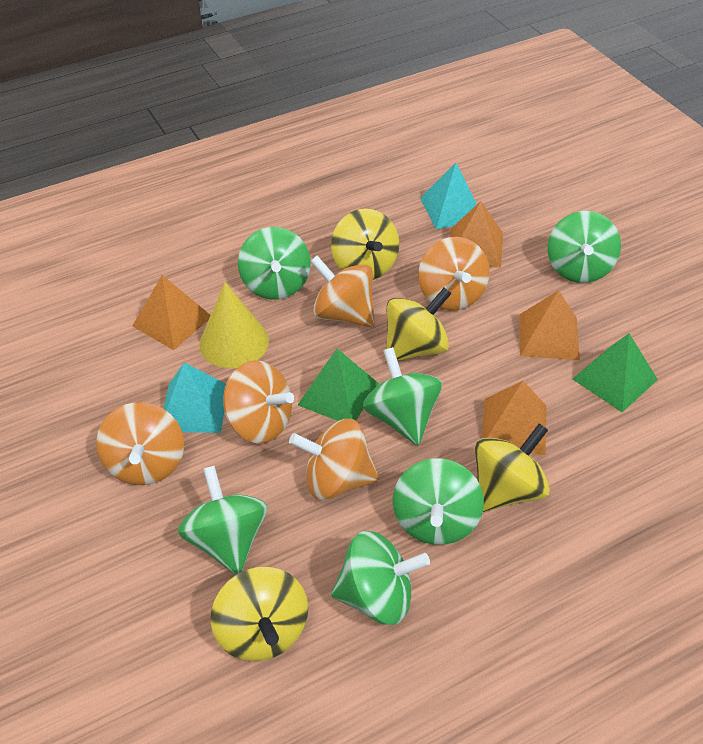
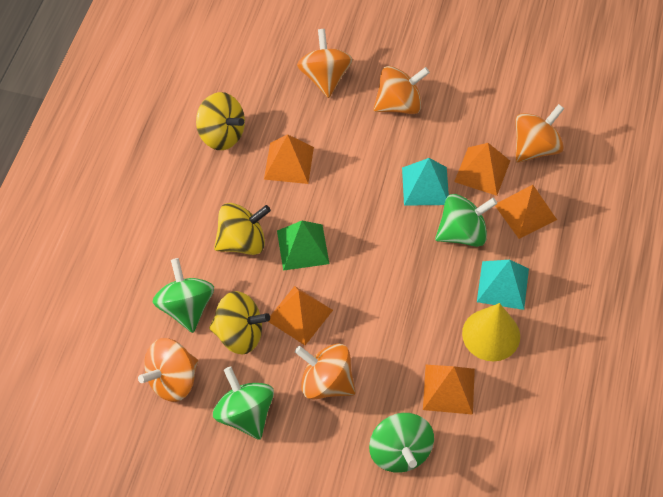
green pyramid: 2 -> 1
green spinning top: 6 -> 4
orange pyramid: 4 -> 5
yellow spinning top: 4 -> 3

